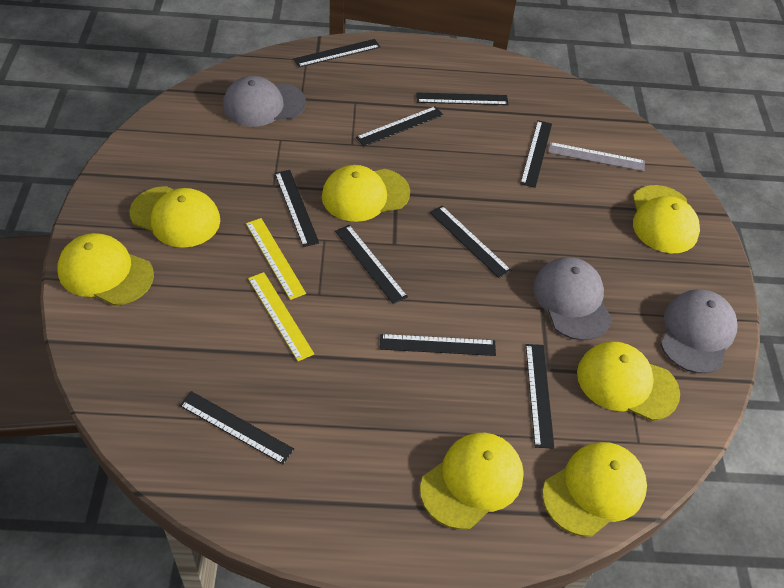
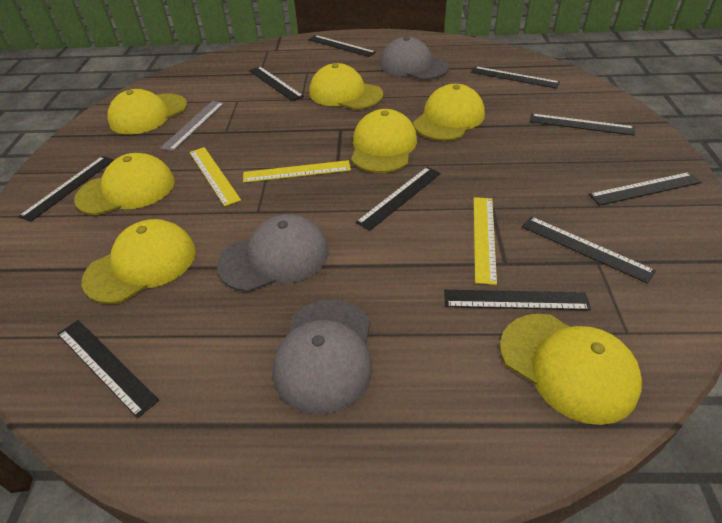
yellow ruler: 2 -> 3

